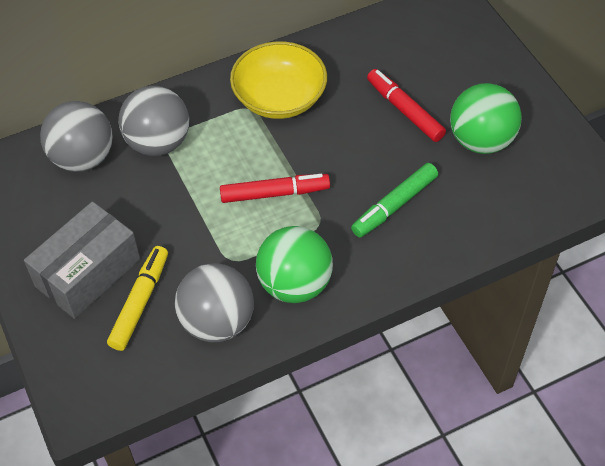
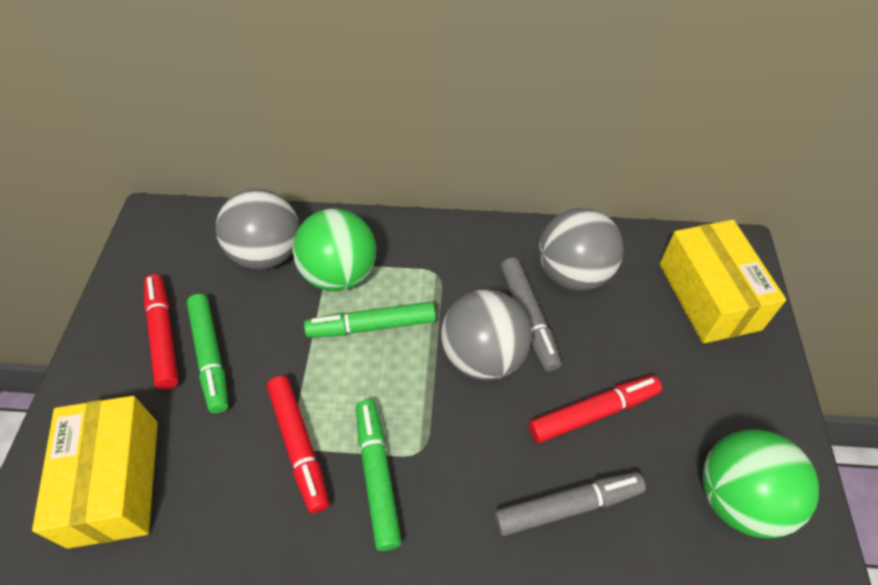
green marker: 1 -> 3
grey box: 1 -> 0
grey marker: 0 -> 2
red marker: 2 -> 3
yellow bowl: 1 -> 0
yellow box: 0 -> 2
yellow marker: 1 -> 0

